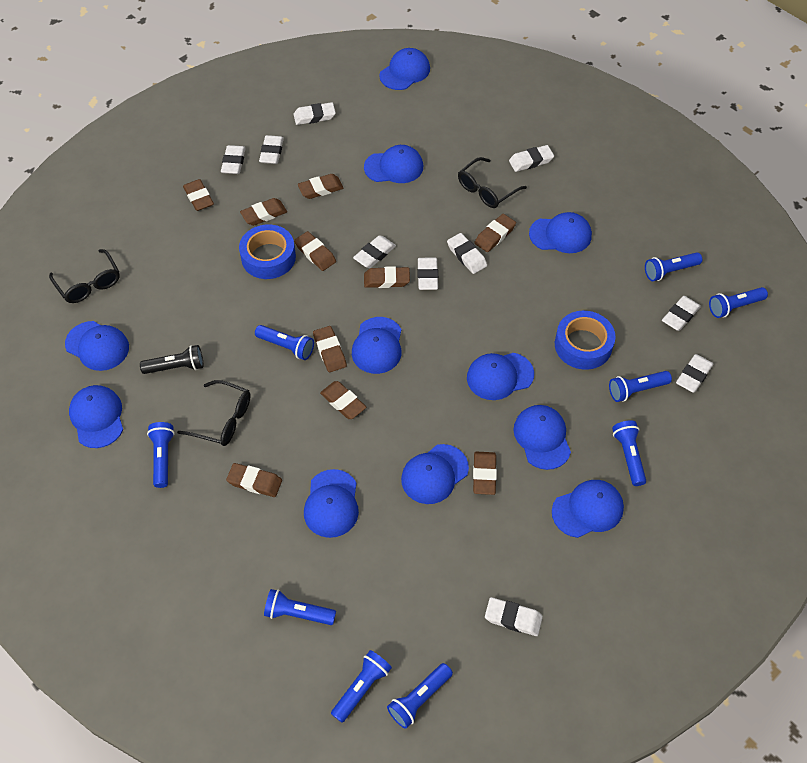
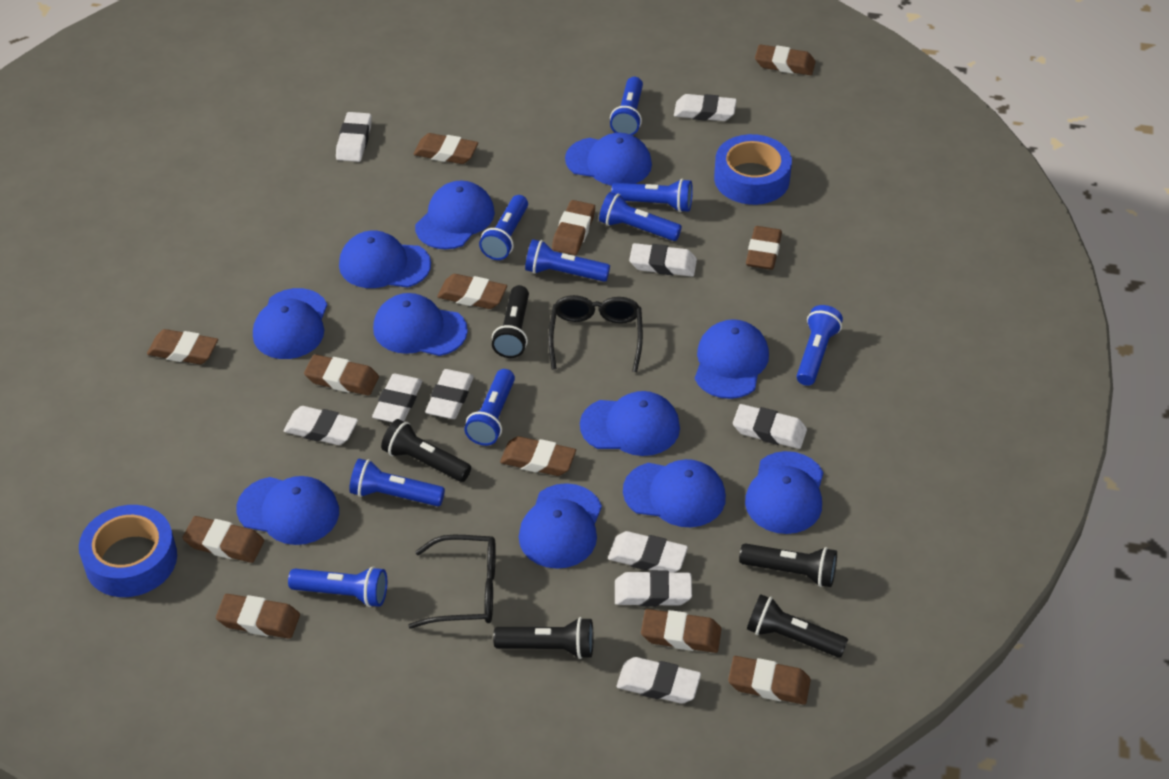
black flashlight: 1 -> 5
black glasses: 3 -> 2
brown eraser: 10 -> 12

